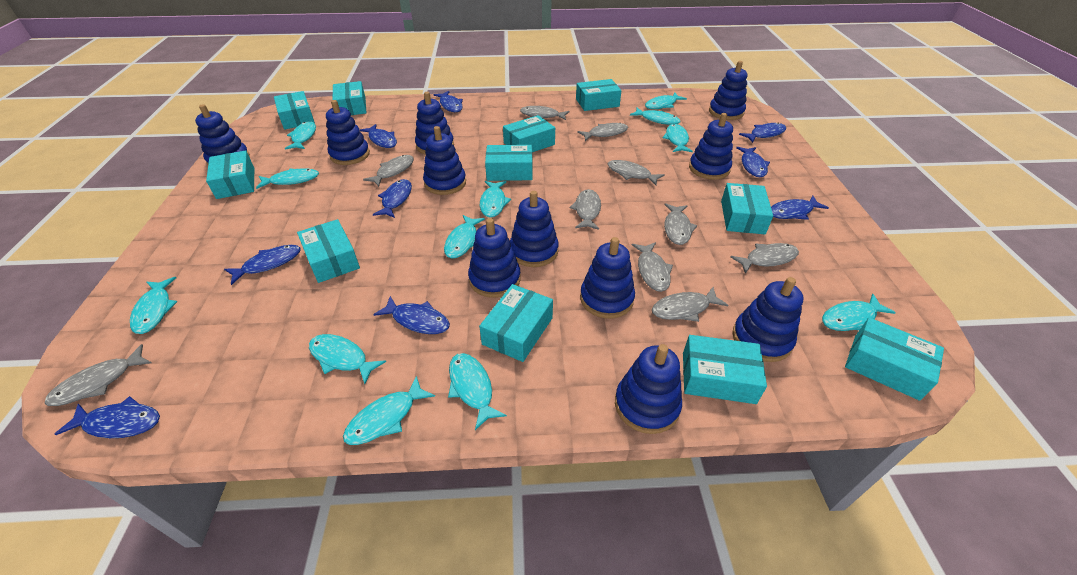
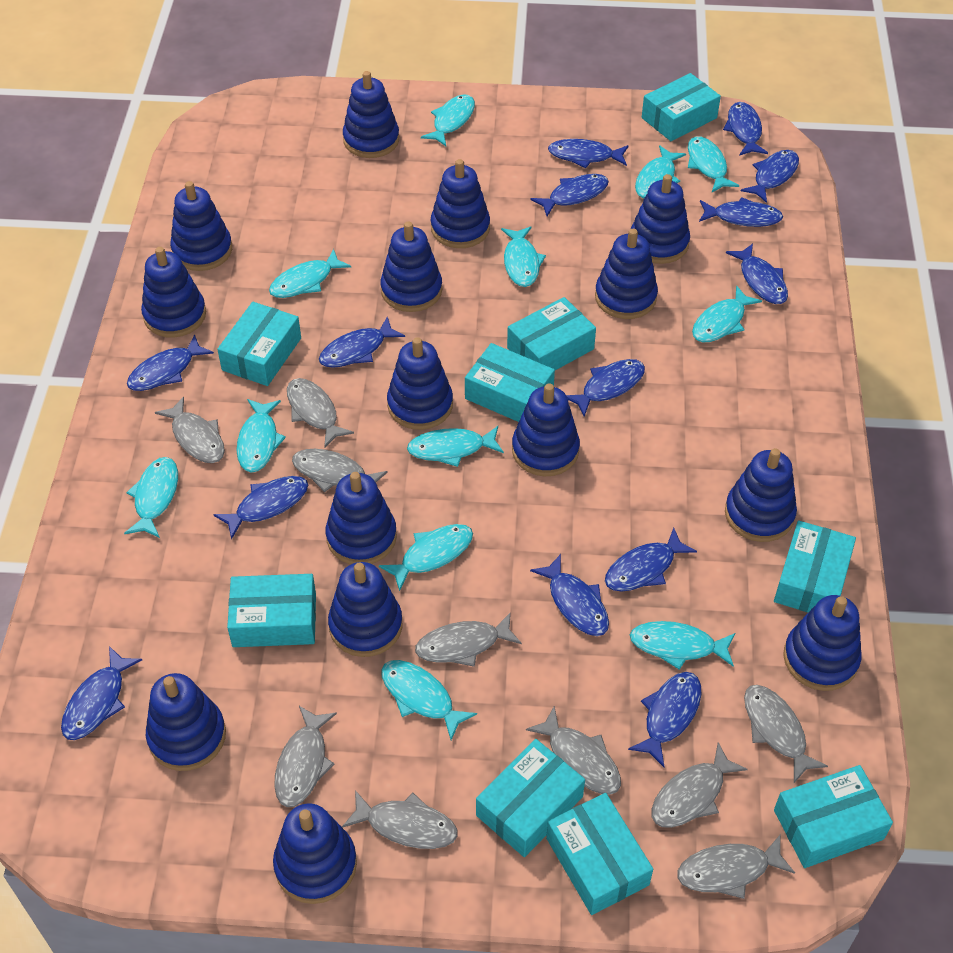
blue fish: 9 -> 14
blue stacking toy: 11 -> 15
turquoise box: 11 -> 9

